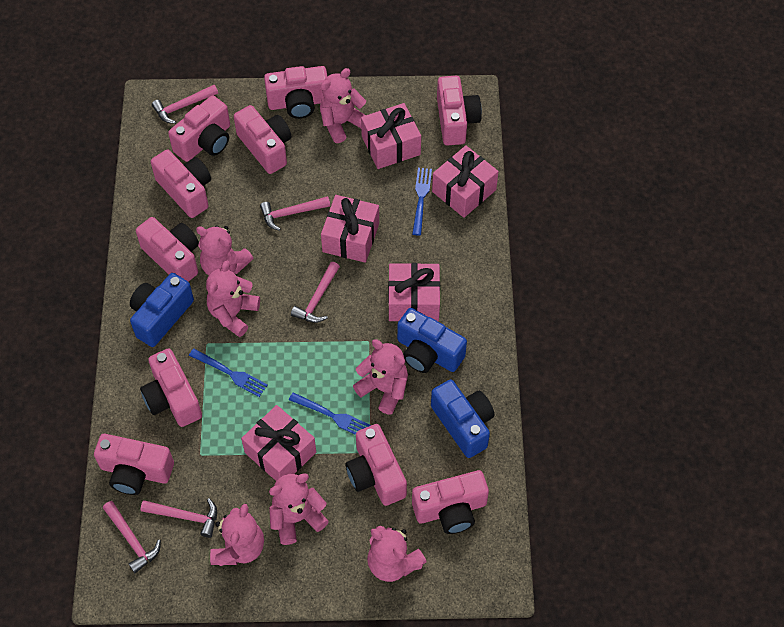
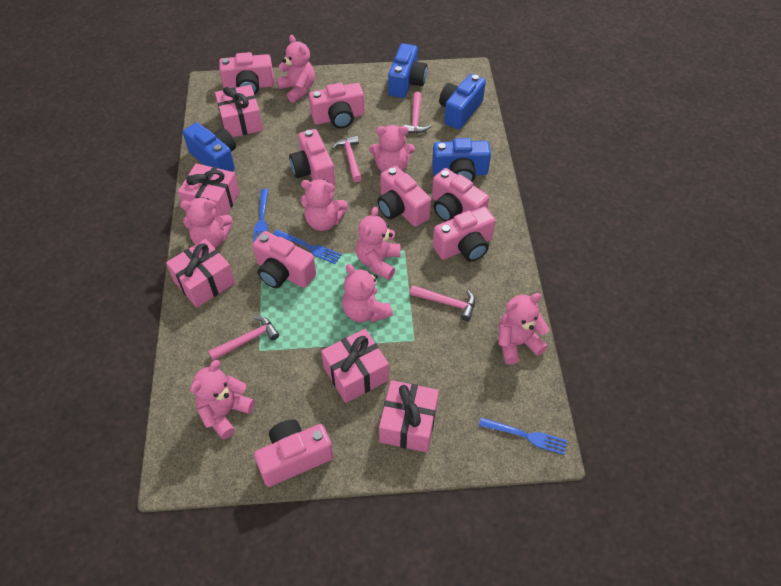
blue camera: 3 -> 4
pink camera: 10 -> 8
pink hammer: 5 -> 4
pink teddy bear: 7 -> 8

